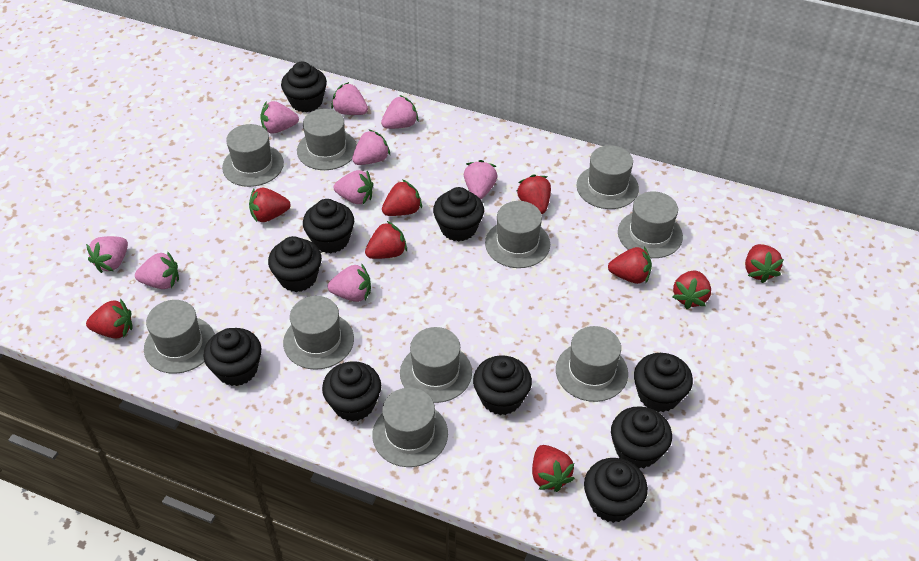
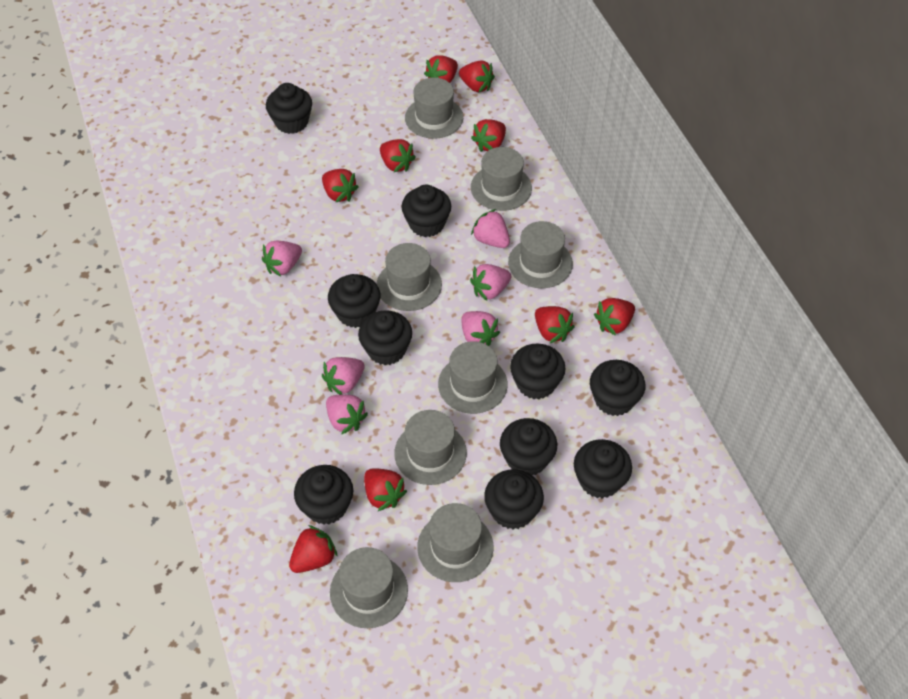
grey hat: 10 -> 8
pink strawberry: 9 -> 6

